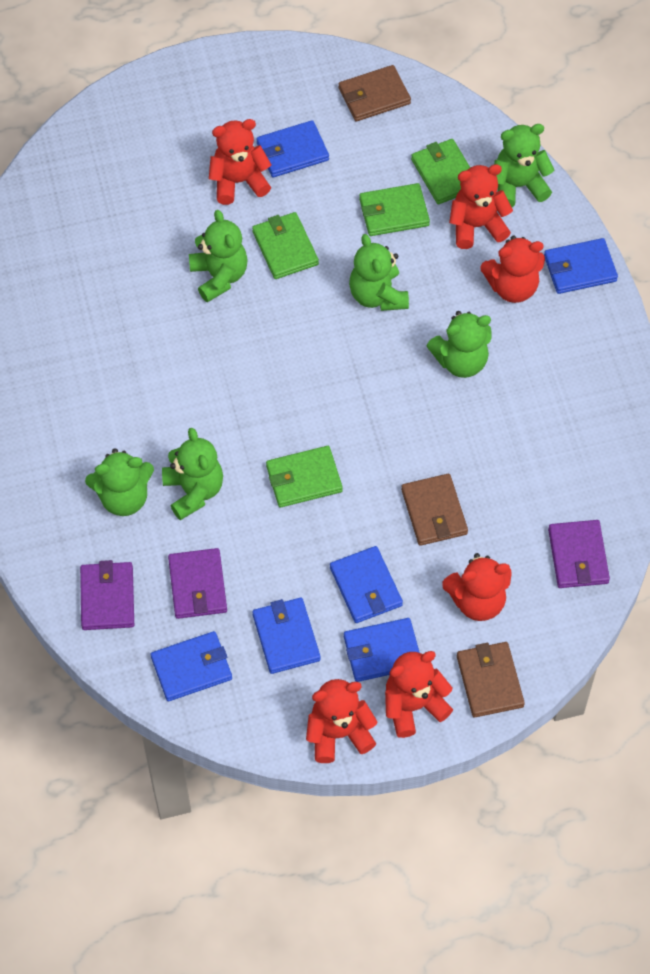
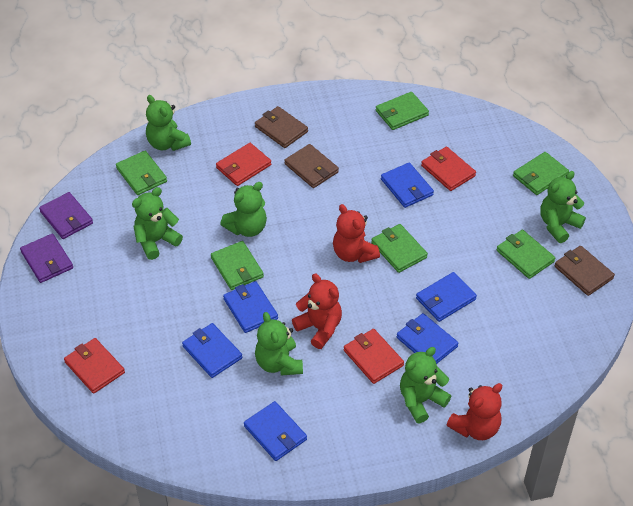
green wallet: 4 -> 6
purple wallet: 3 -> 2
red teddy bear: 6 -> 3
red wallet: 0 -> 4

